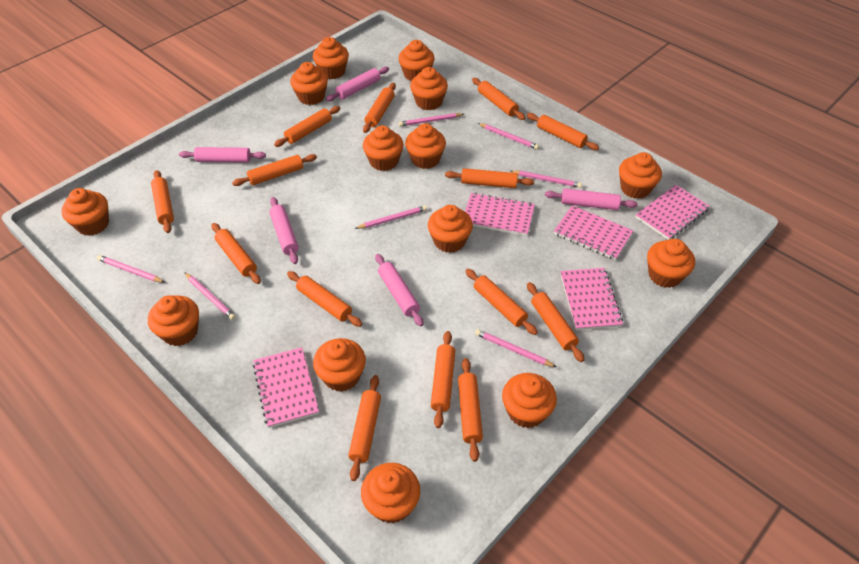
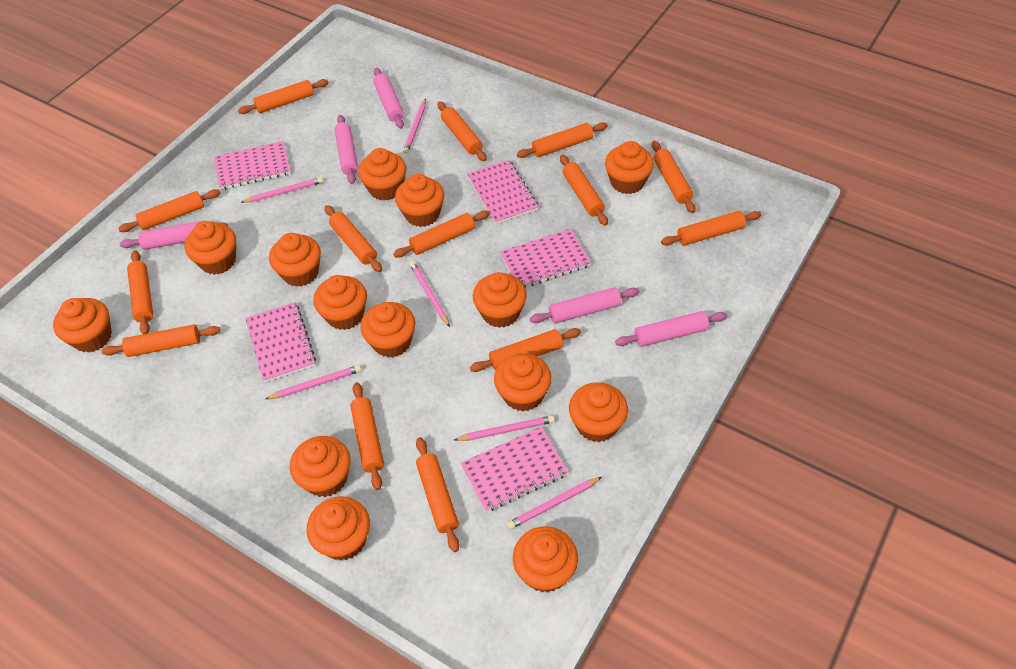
pink pencil: 7 -> 6

